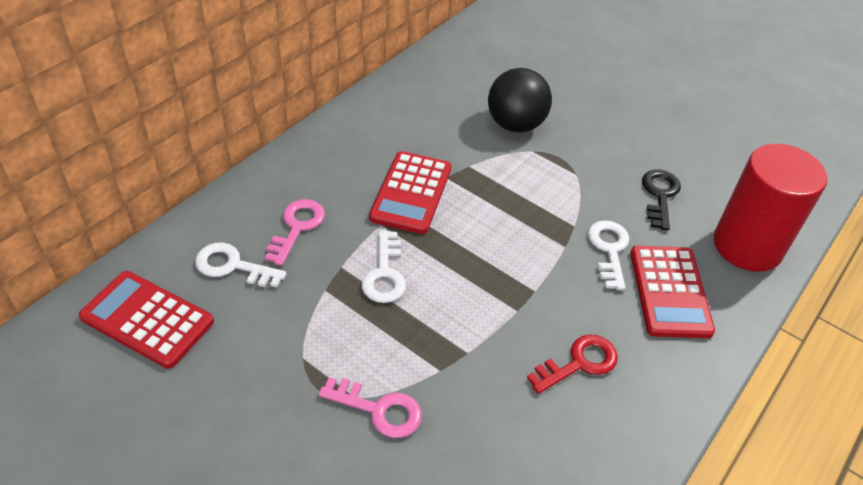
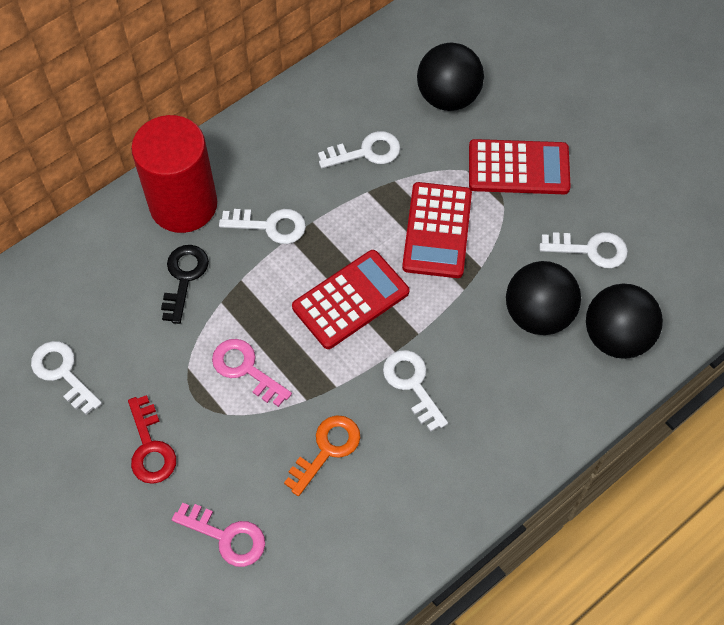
black ball: 1 -> 3
orange key: 0 -> 1
white key: 3 -> 5

